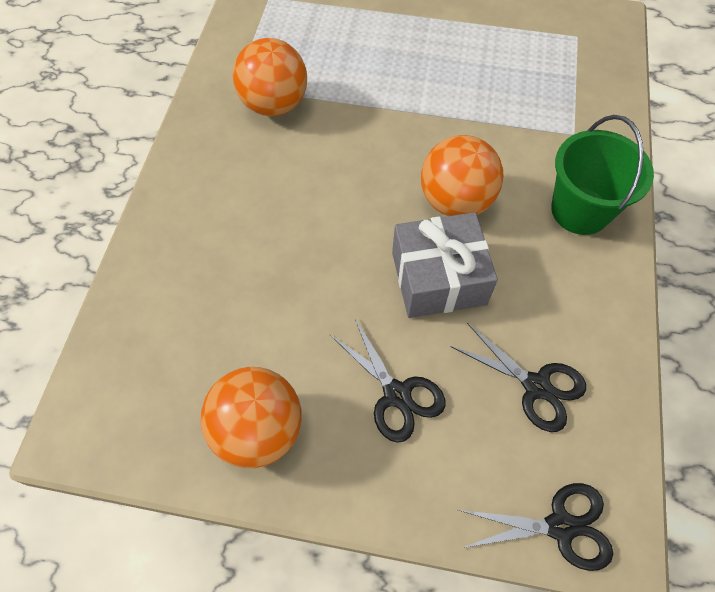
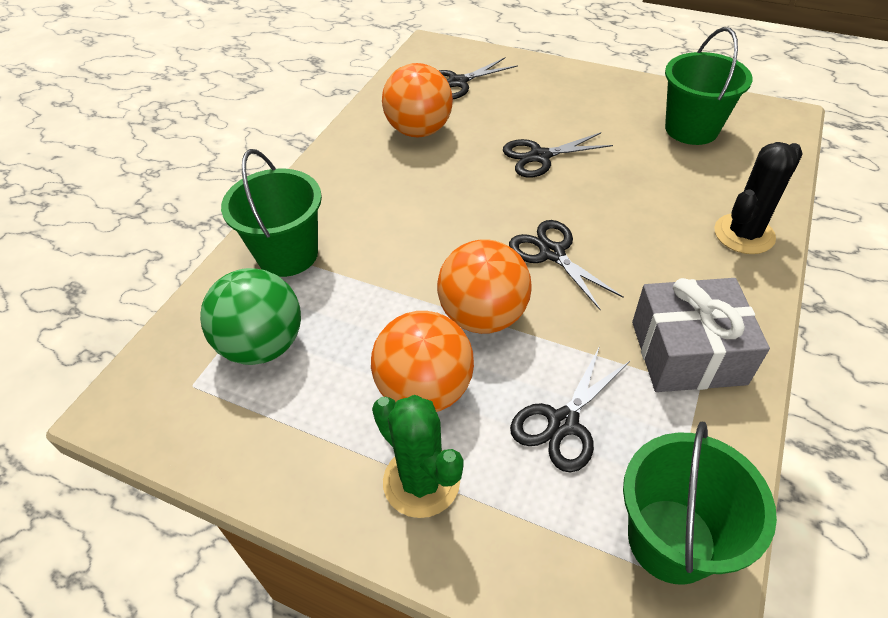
black cactus: 0 -> 1
black scissors: 3 -> 4
green ball: 0 -> 1
green bucket: 1 -> 3
green cactus: 0 -> 1

